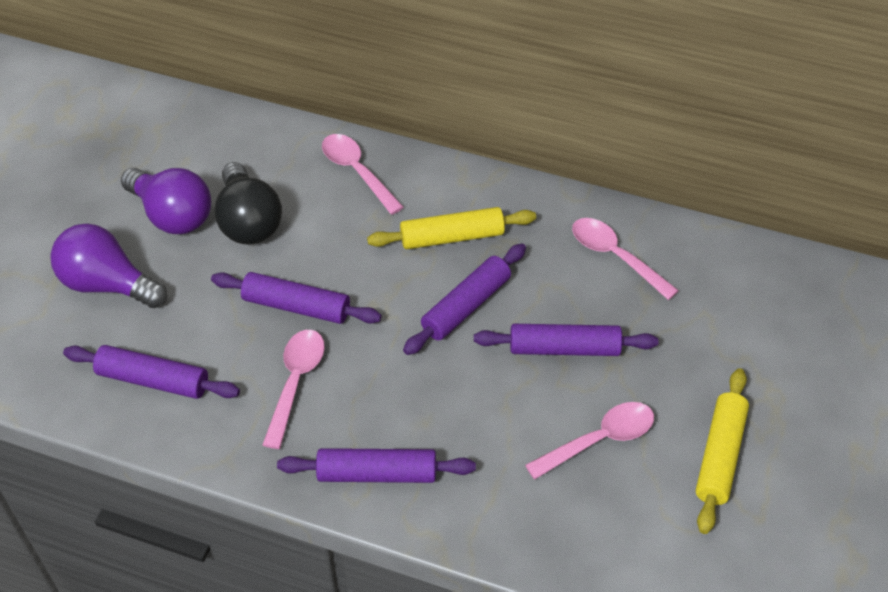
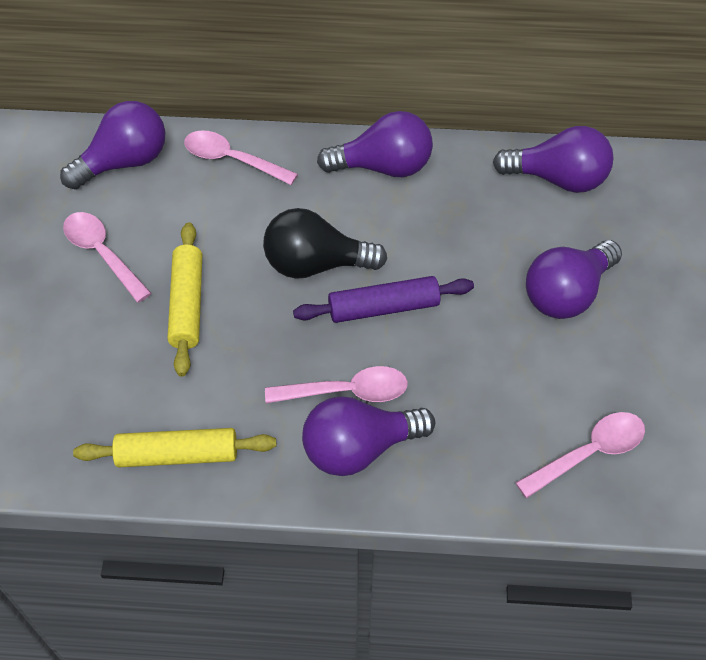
purple light bulb: 2 -> 5
purple rolling pin: 5 -> 1

